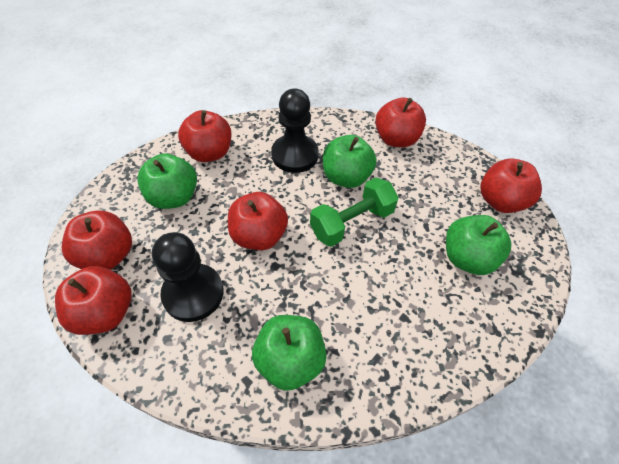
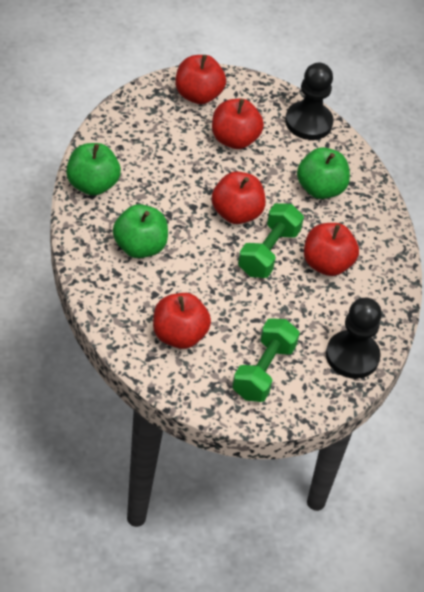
green apple: 4 -> 3
green dumbbell: 1 -> 2
red apple: 6 -> 5

